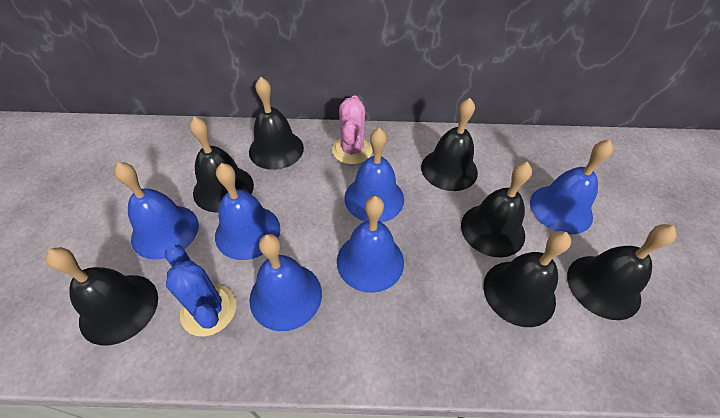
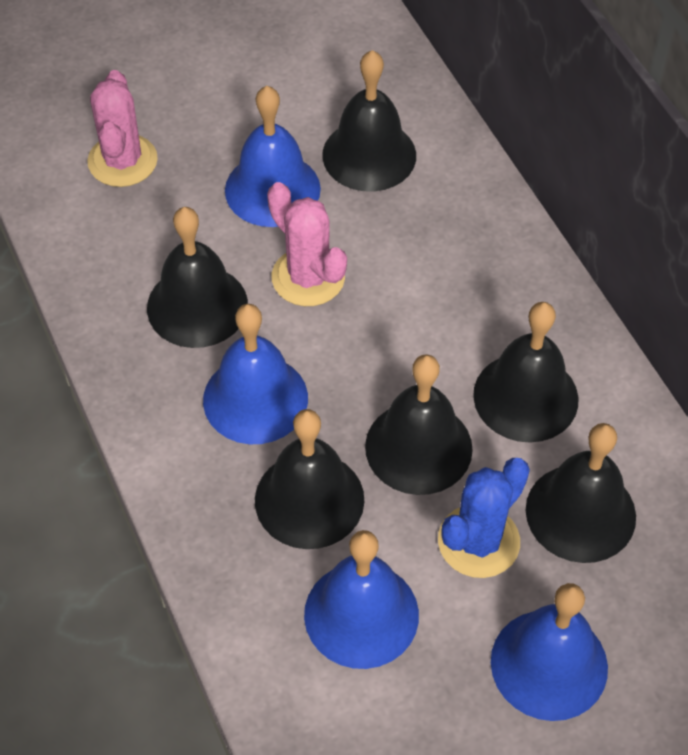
black bell: 7 -> 6
blue bell: 6 -> 4
pink cactus: 1 -> 2

